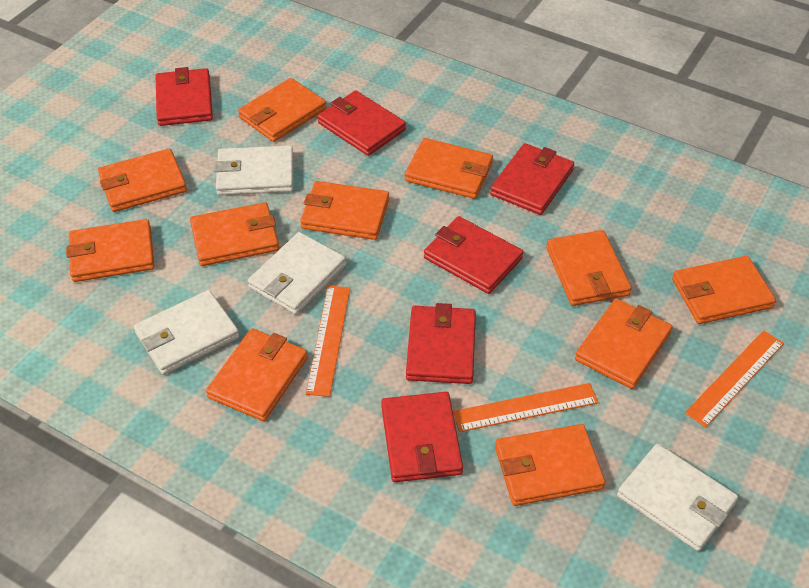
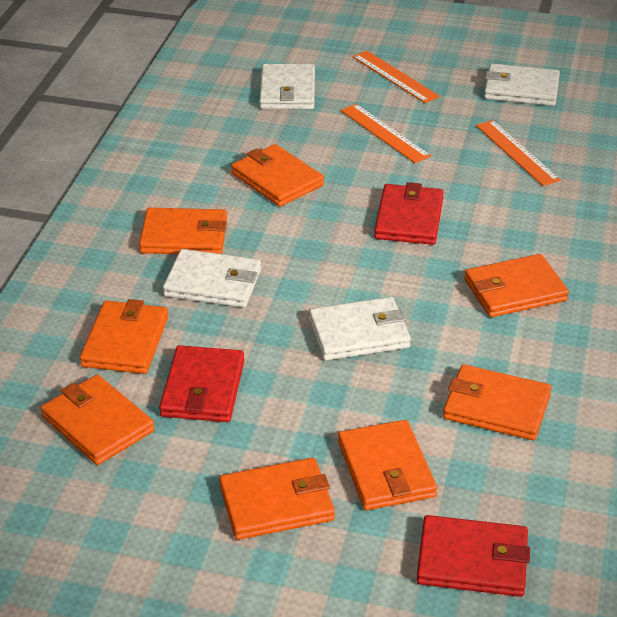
orange wallet: 11 -> 8
red wallet: 6 -> 3

